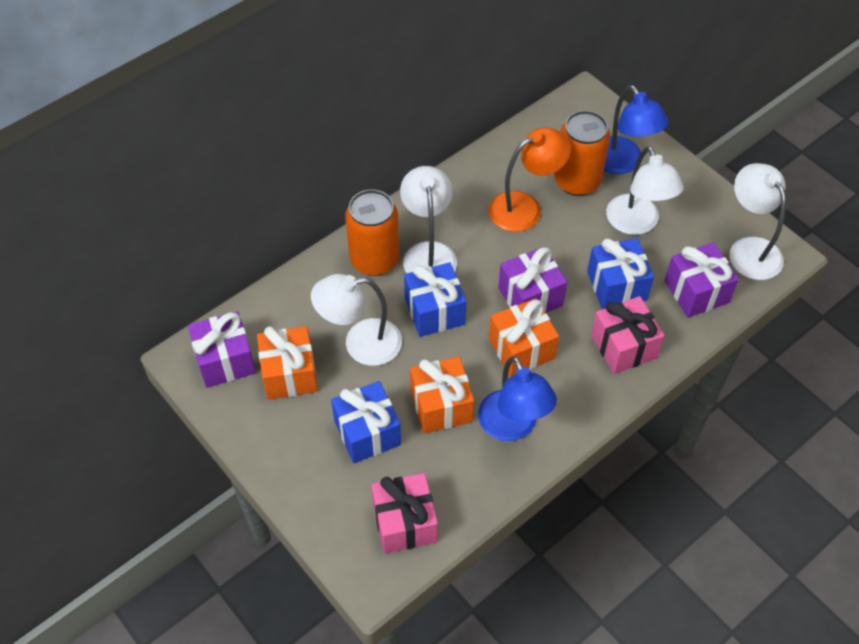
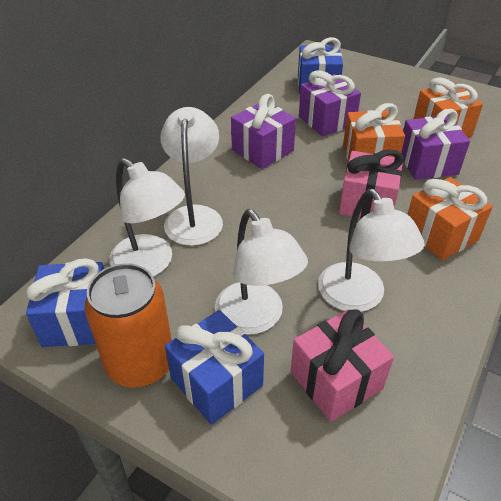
blue lamp: 2 -> 0
orange can: 2 -> 1
orange lamp: 1 -> 0

